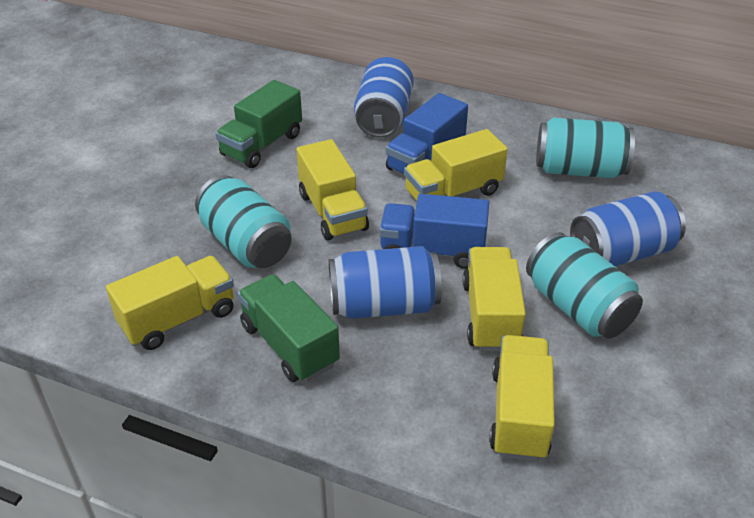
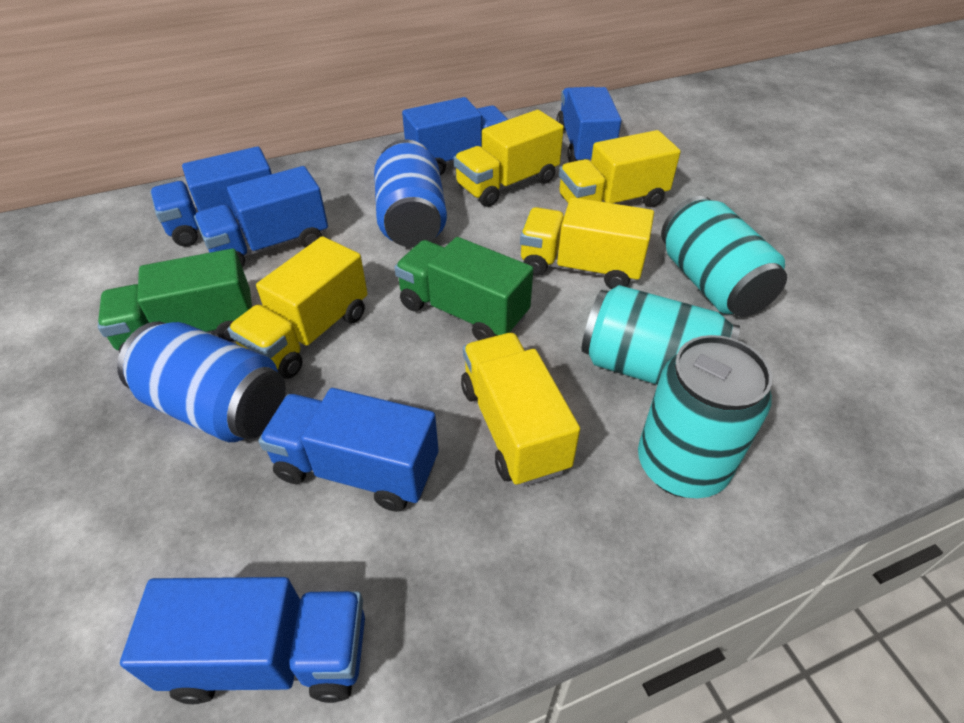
blue can: 3 -> 2
blue truck: 2 -> 6

